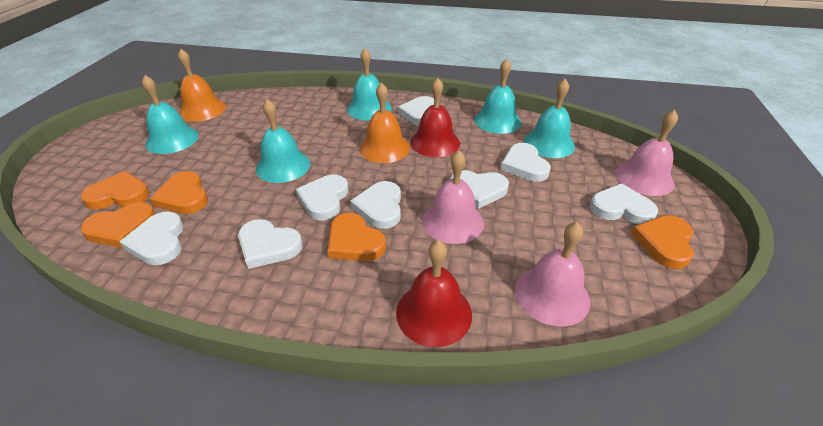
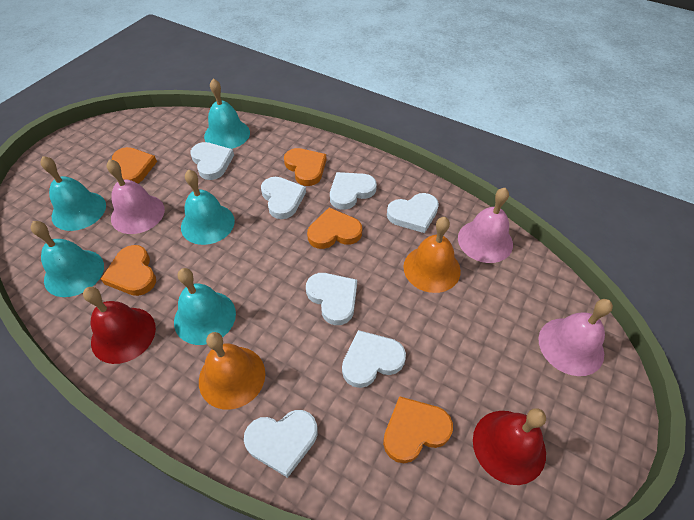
white heart: 8 -> 7

